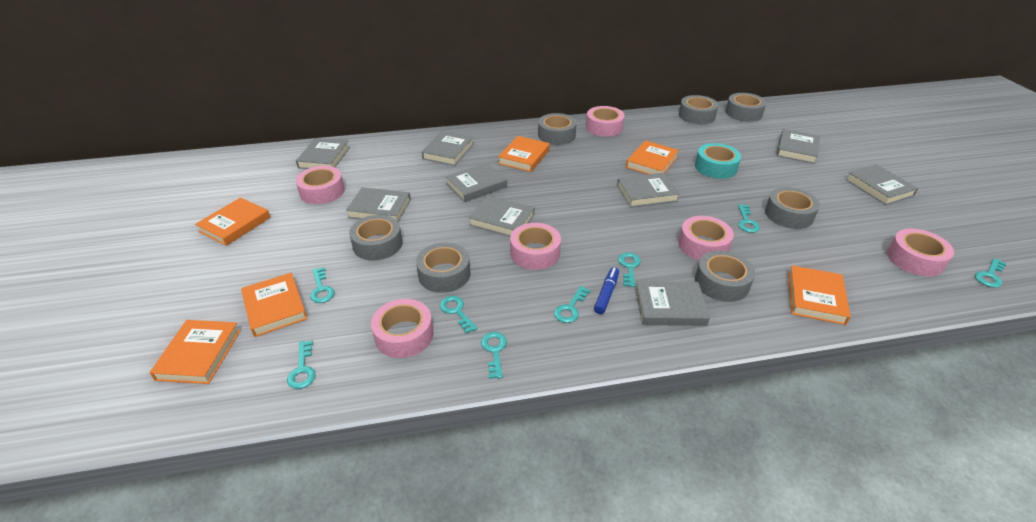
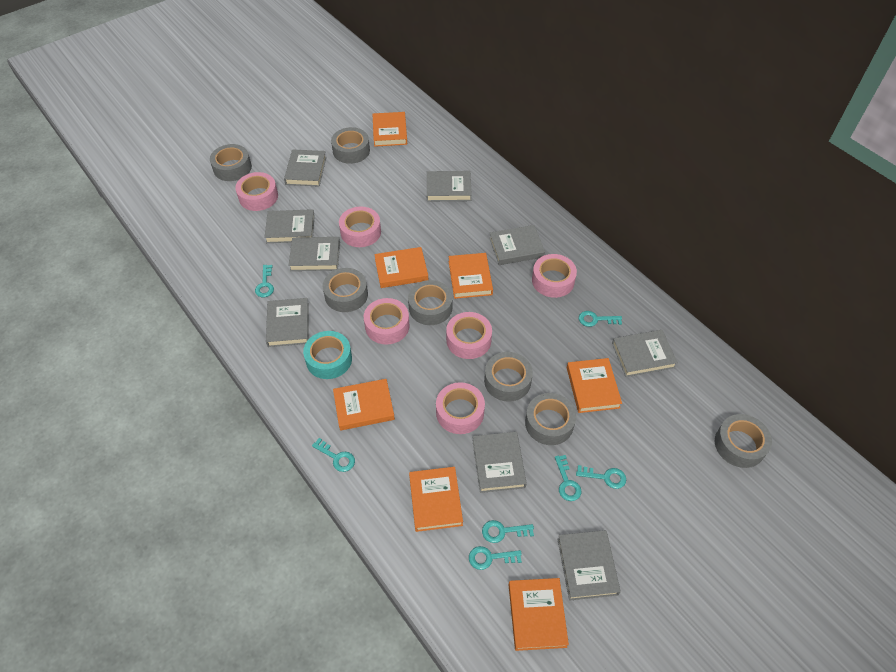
blue marker: 1 -> 0
orange book: 6 -> 7
turquoise key: 8 -> 7

